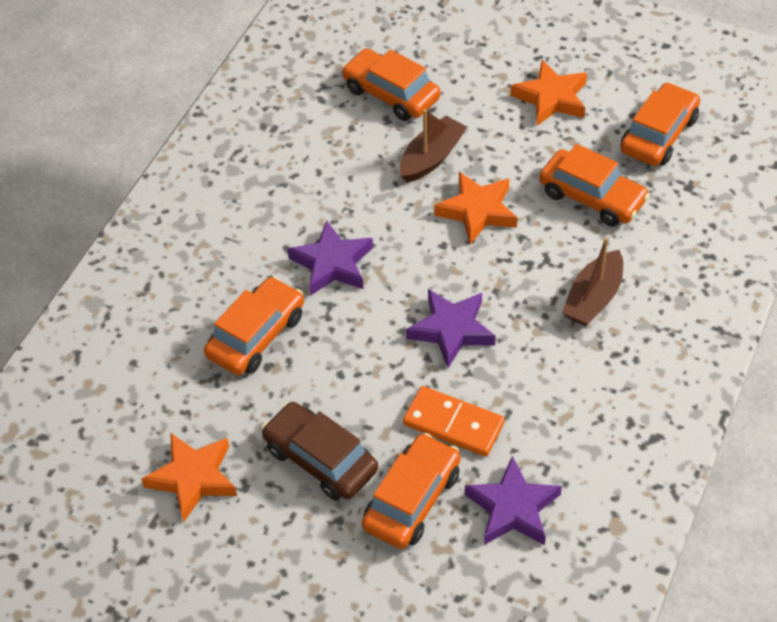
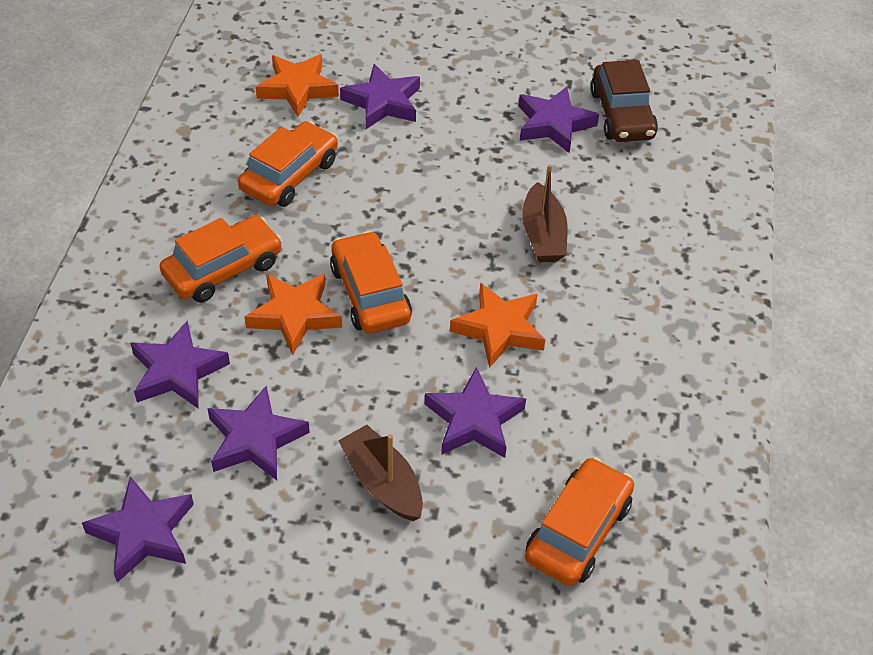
orange car: 5 -> 4
orange domino: 1 -> 0
purple star: 3 -> 6

